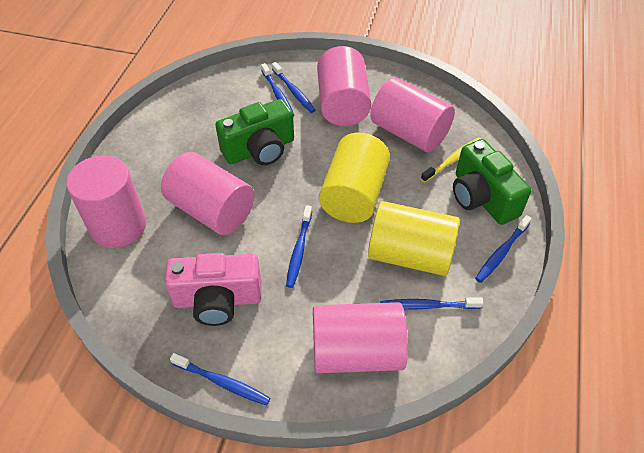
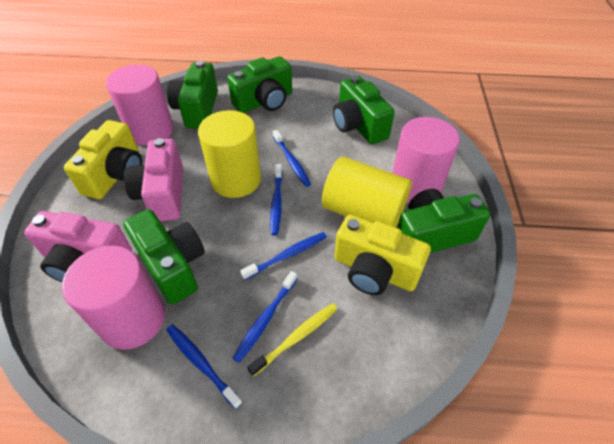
blue toothbrush: 6 -> 5
green camera: 2 -> 5
pink camera: 1 -> 2
pink cylinder: 5 -> 3
yellow camera: 0 -> 2

